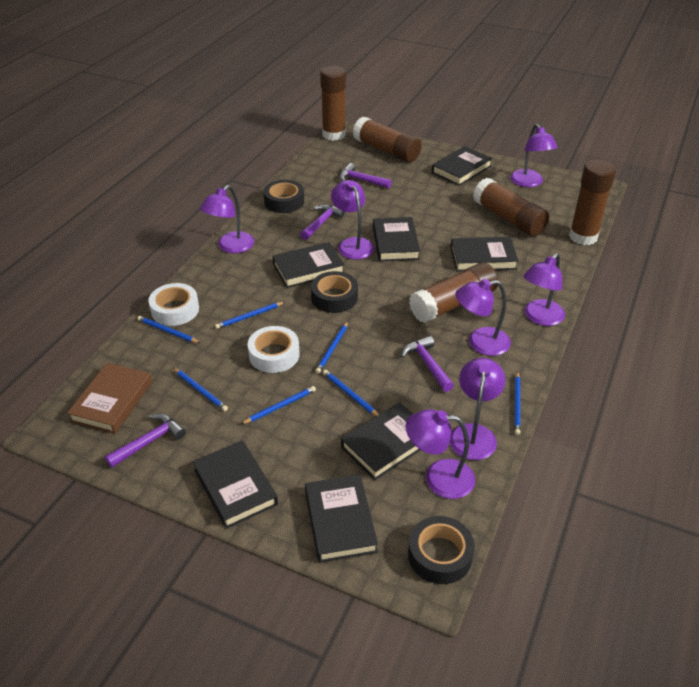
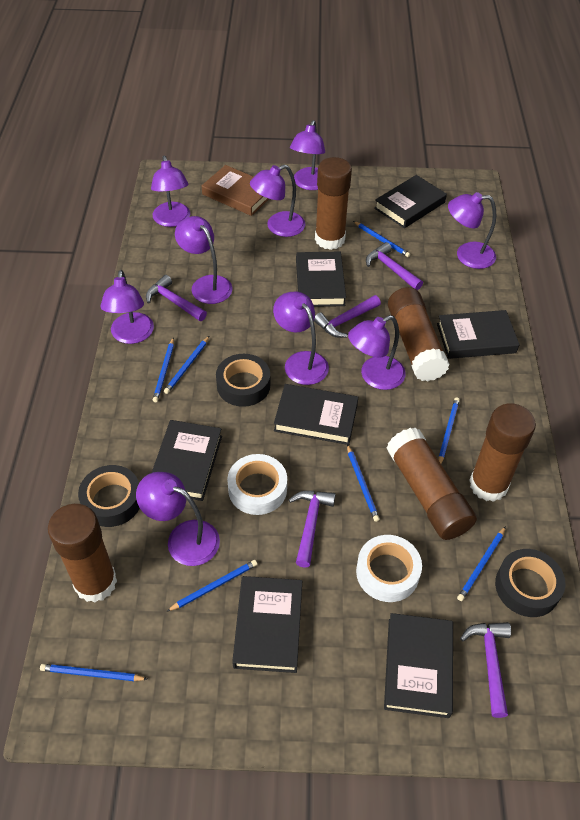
blue pencil: 7 -> 8
purple hammer: 4 -> 5
purple lamp: 7 -> 9

